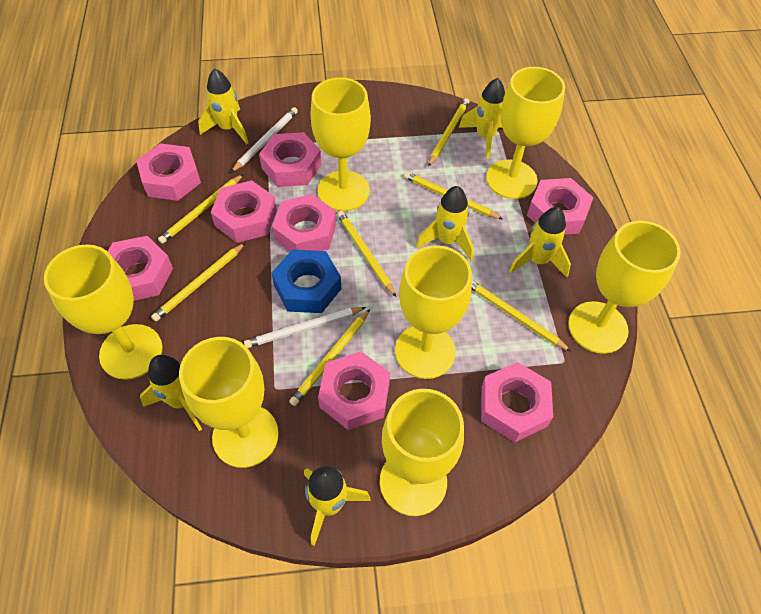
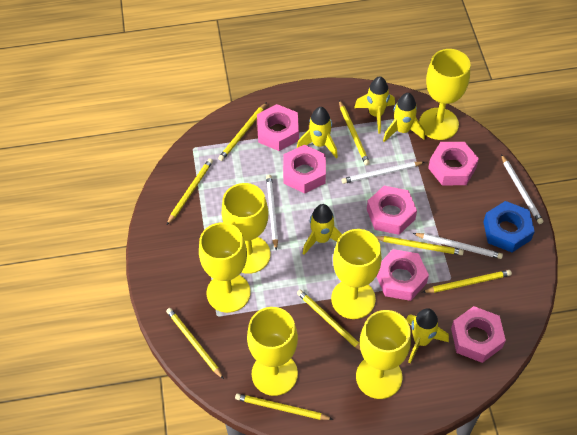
pink nut: 8 -> 6
white pencil: 2 -> 4
yellow goblet: 7 -> 6
yellow pencil: 7 -> 8
yellow rocket: 6 -> 5

